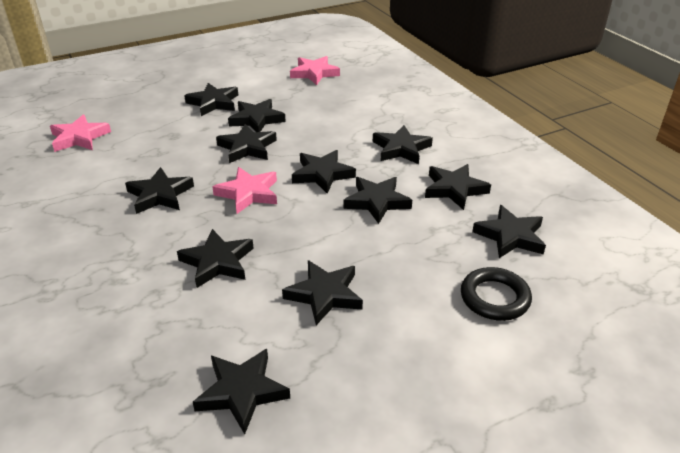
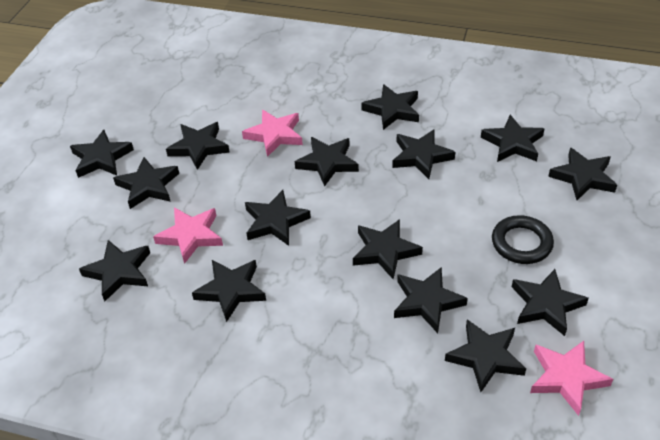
black star: 12 -> 15

